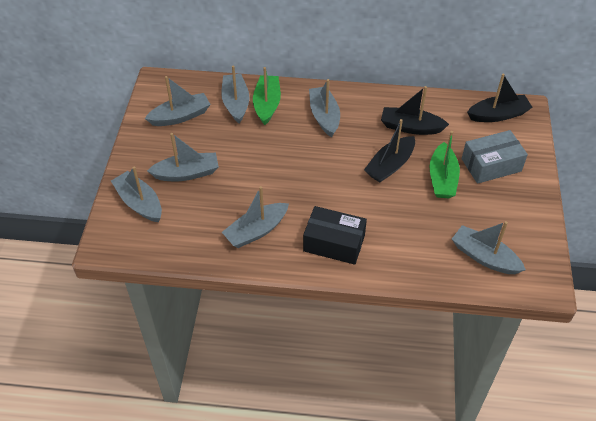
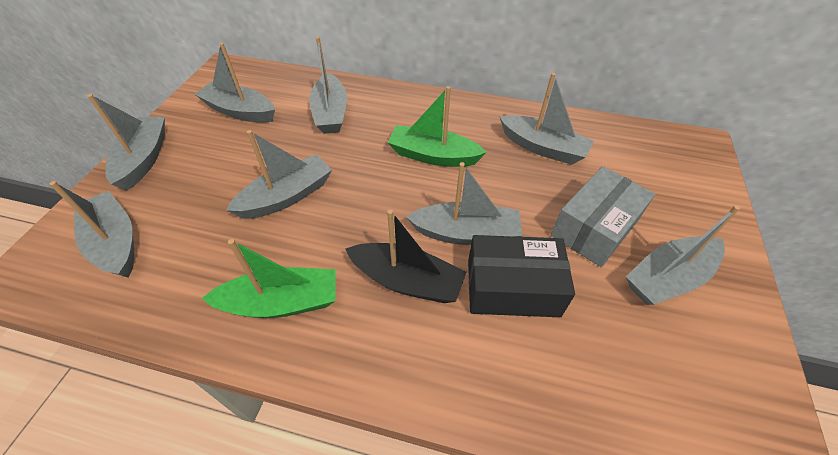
black boat: 3 -> 1
grey boat: 7 -> 8

